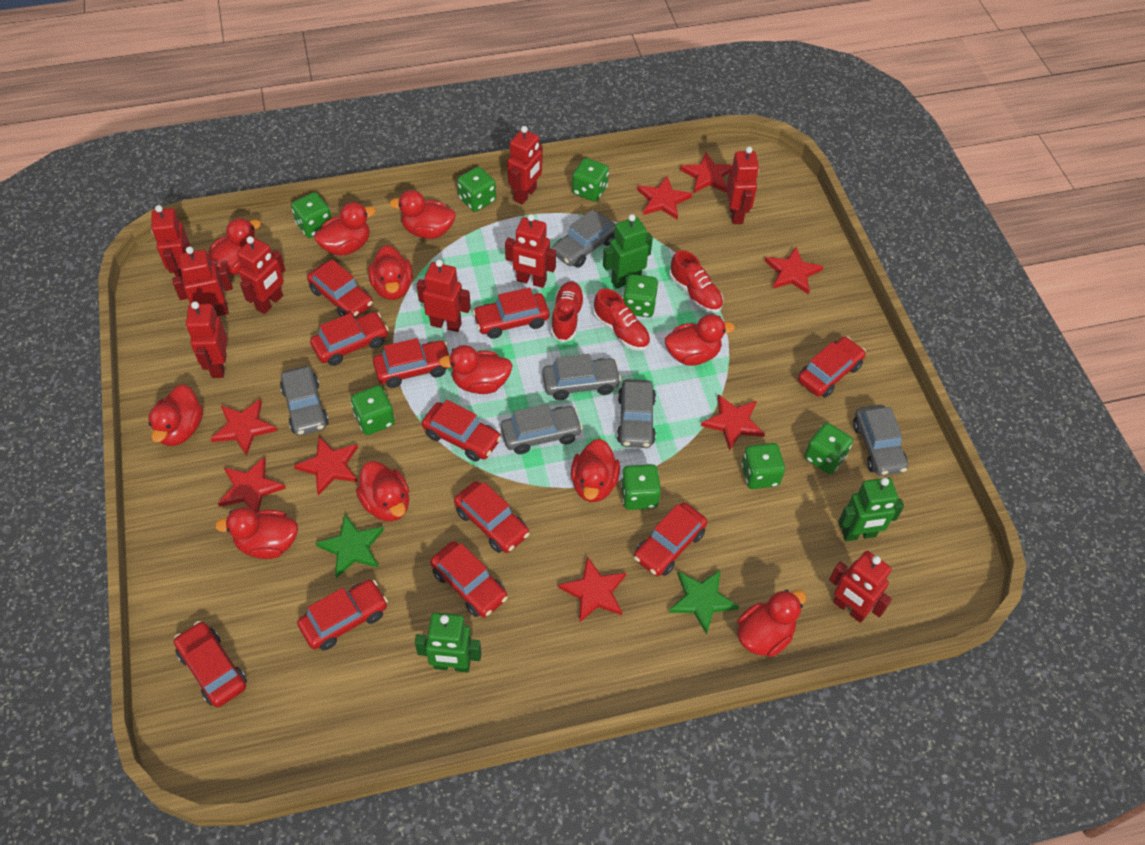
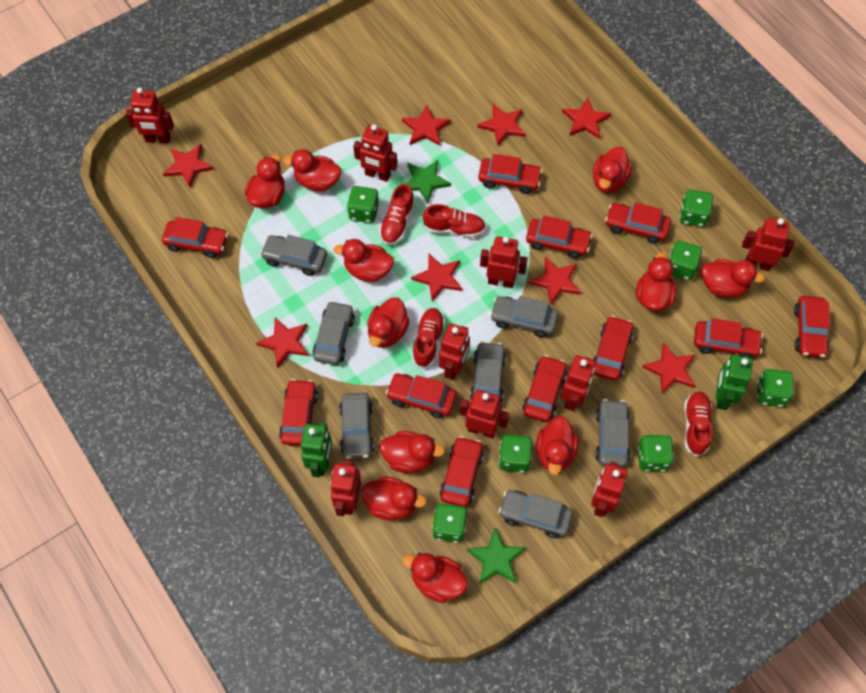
green dice: 8 -> 7
green robot: 3 -> 2
grey car: 6 -> 7
red shoe: 3 -> 4

